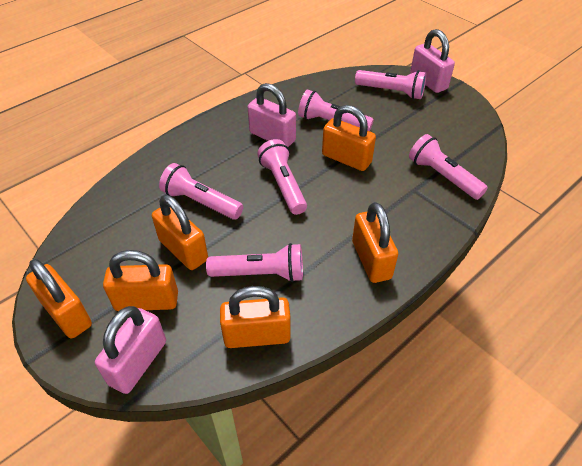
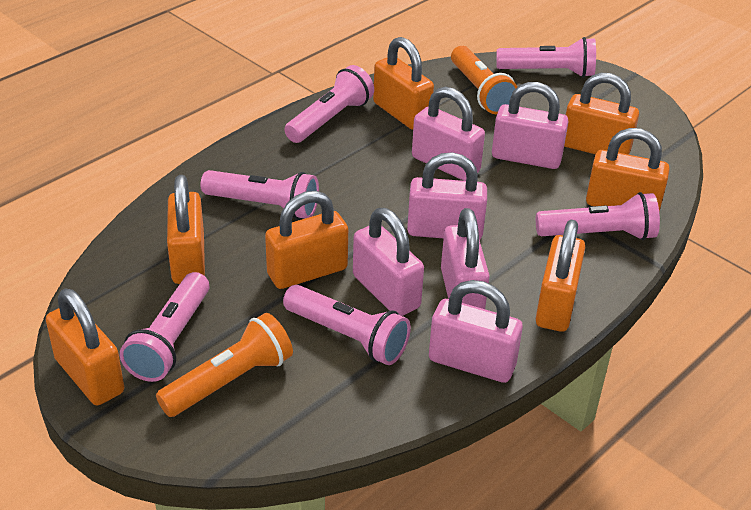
orange flashlight: 0 -> 2
orange padlock: 6 -> 7
pink padlock: 3 -> 6

